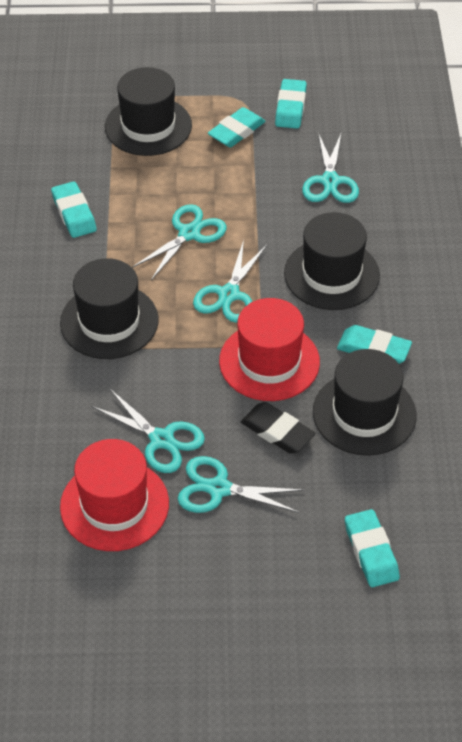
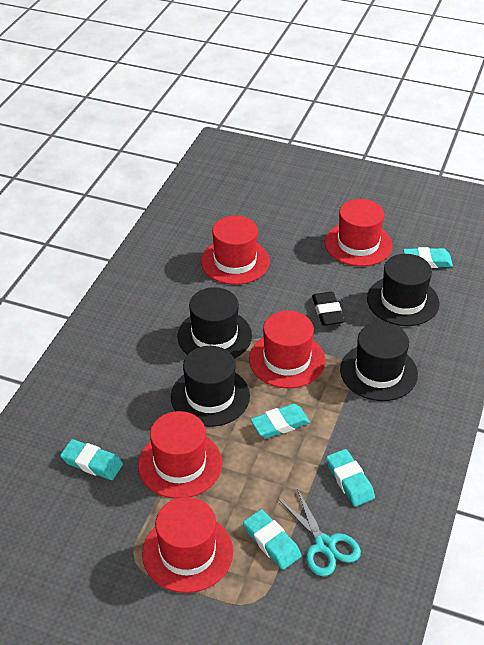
red hat: 2 -> 5
turquoise scissors: 5 -> 1

